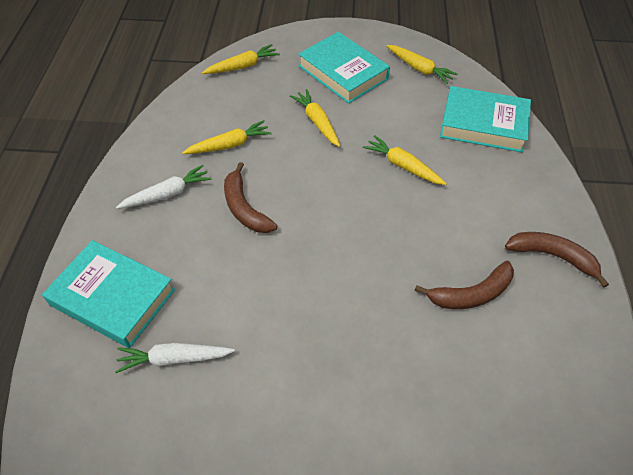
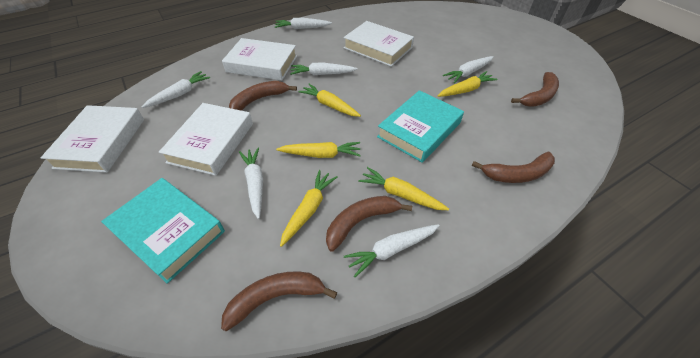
brown banana: 3 -> 5
turquoise book: 3 -> 2
white book: 0 -> 4
white carrot: 2 -> 6

